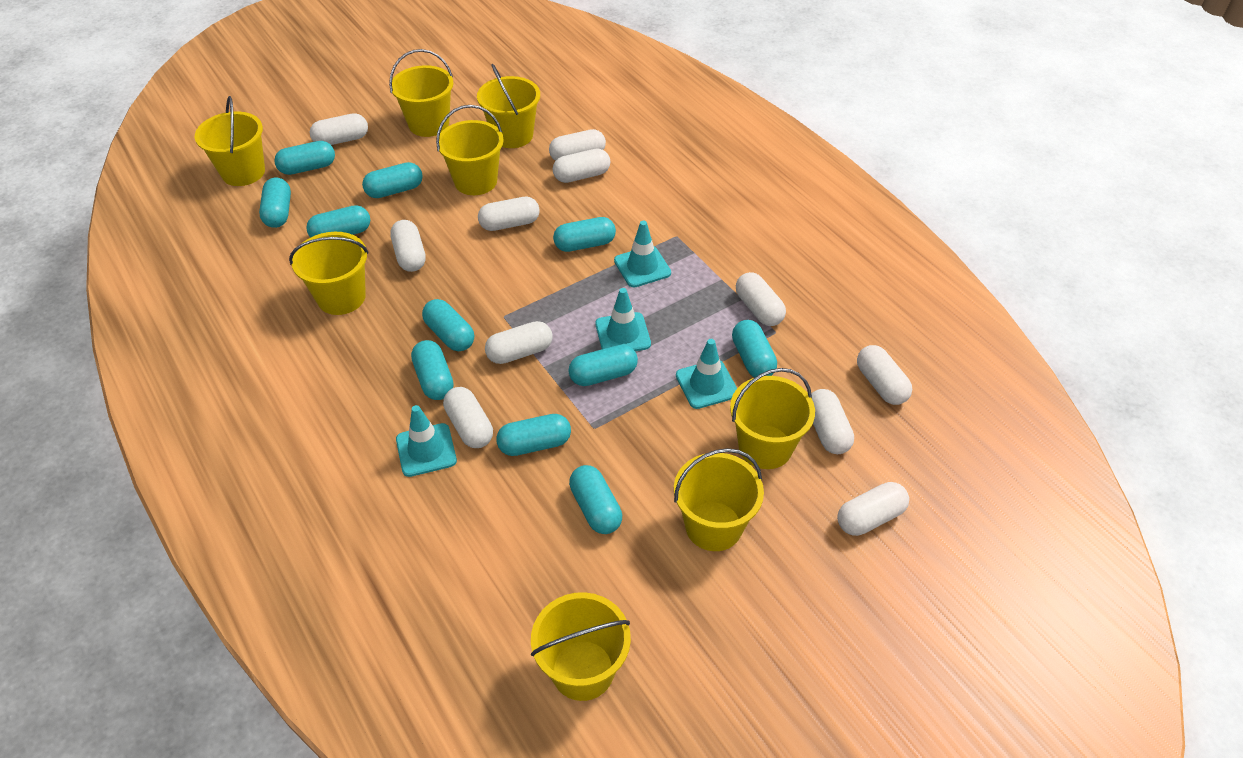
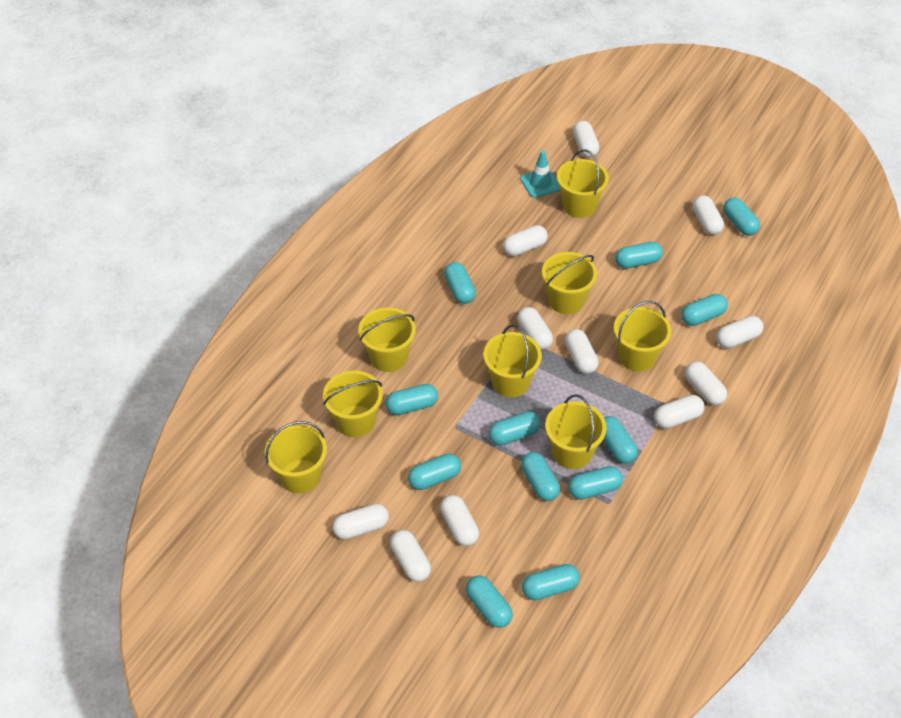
turquoise capsule: 11 -> 12
turquoise traffic cone: 4 -> 1

